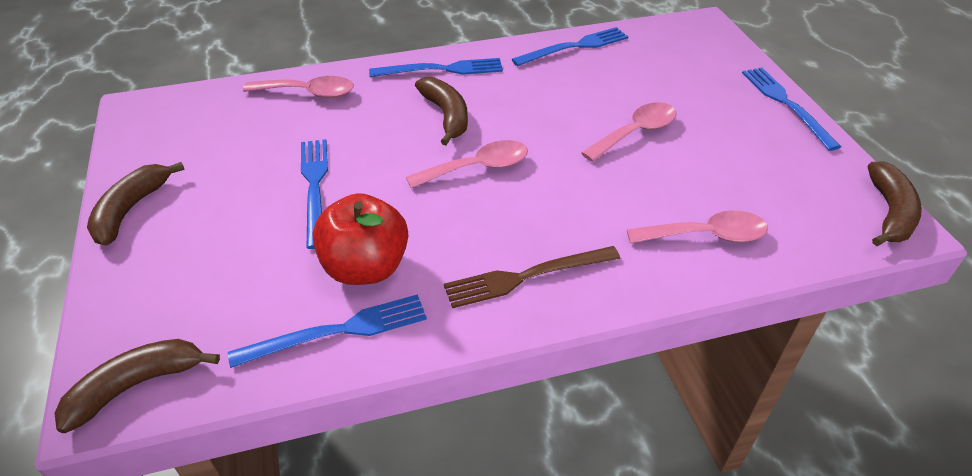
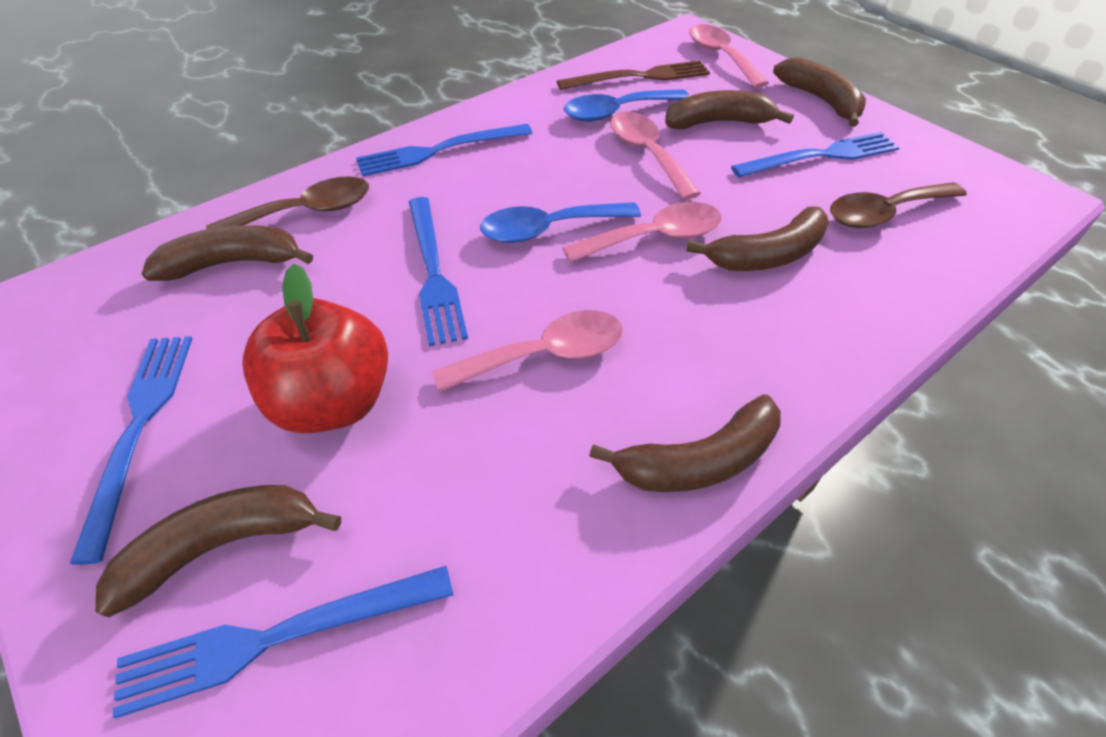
blue spoon: 0 -> 2
brown banana: 4 -> 6
brown spoon: 0 -> 2

